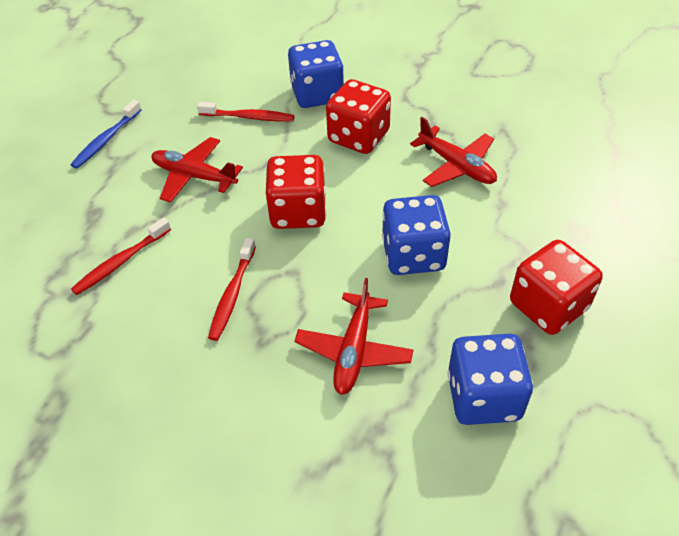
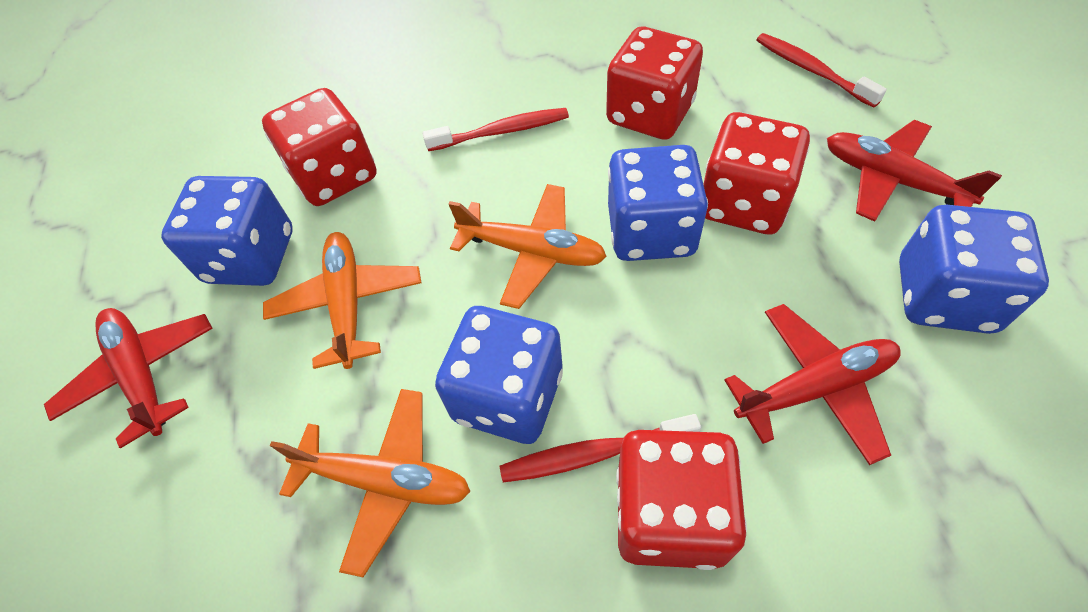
blue dice: 3 -> 4
blue toothbrush: 1 -> 0
orange plane: 0 -> 3
red dice: 3 -> 4

